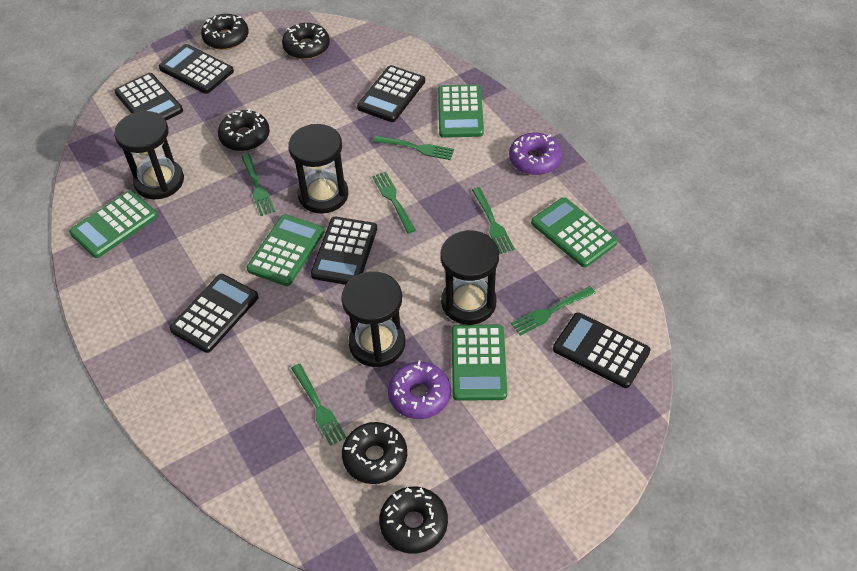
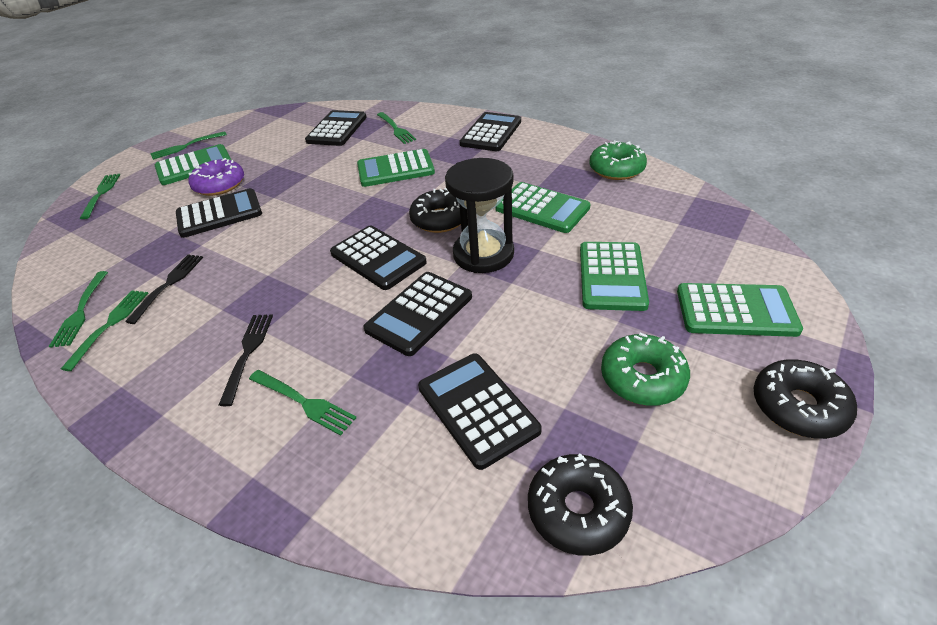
black donut: 5 -> 3
black fork: 0 -> 2
black hourglass: 4 -> 1
green donut: 0 -> 2
purple donut: 2 -> 1

